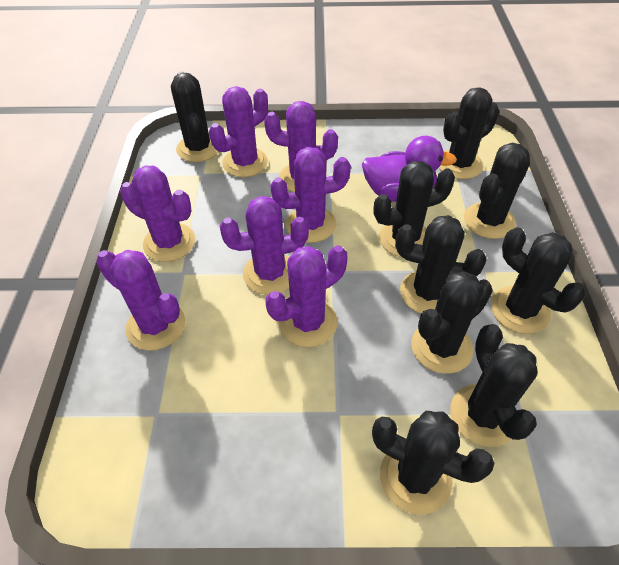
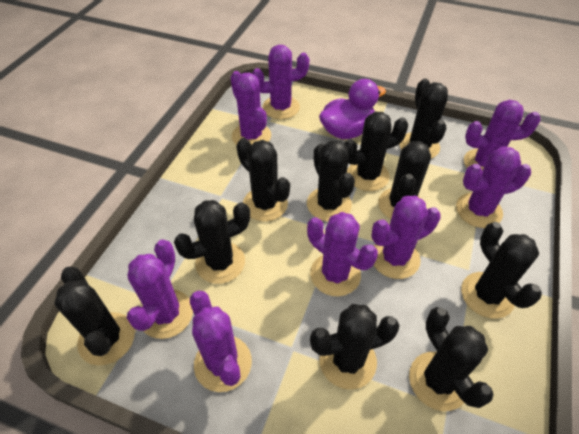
black cactus: 9 -> 10
purple cactus: 7 -> 8

